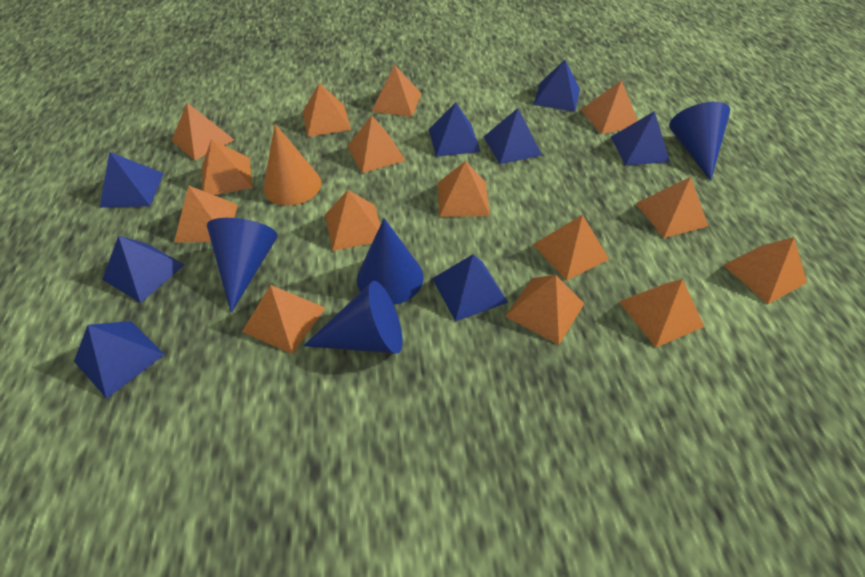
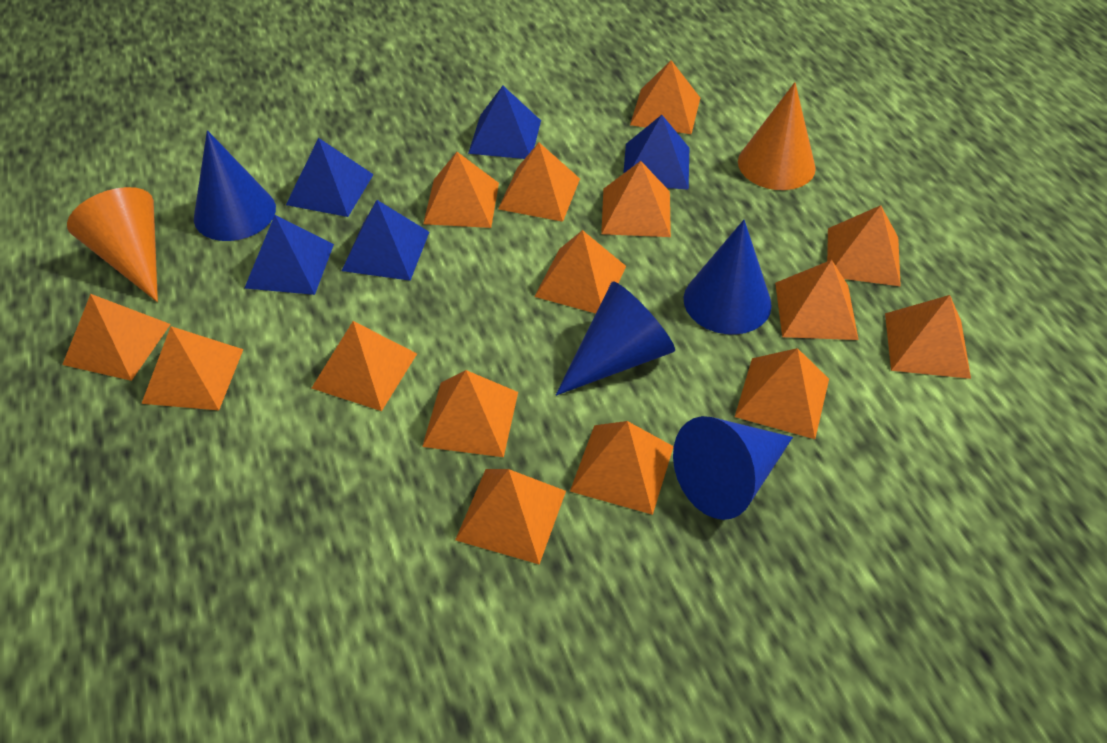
blue pyramid: 8 -> 5
orange cone: 1 -> 2

